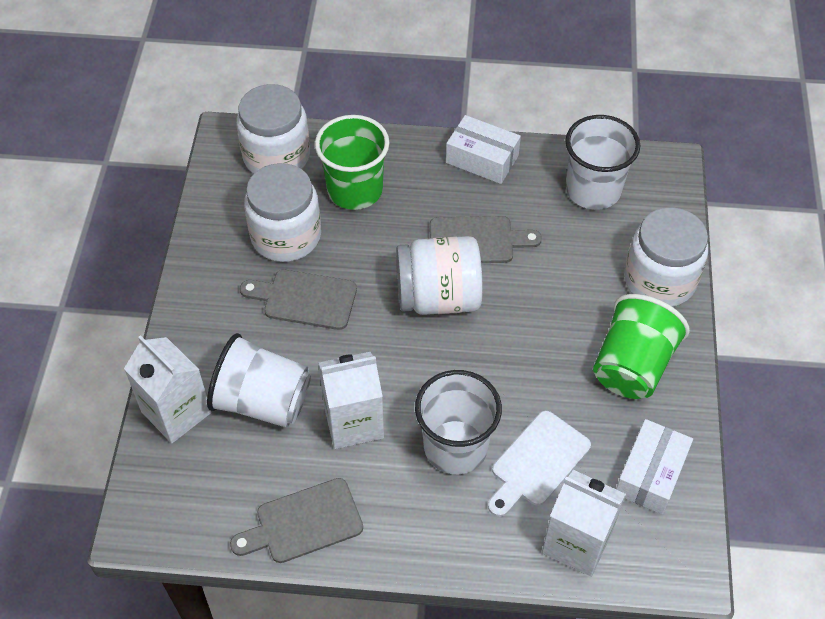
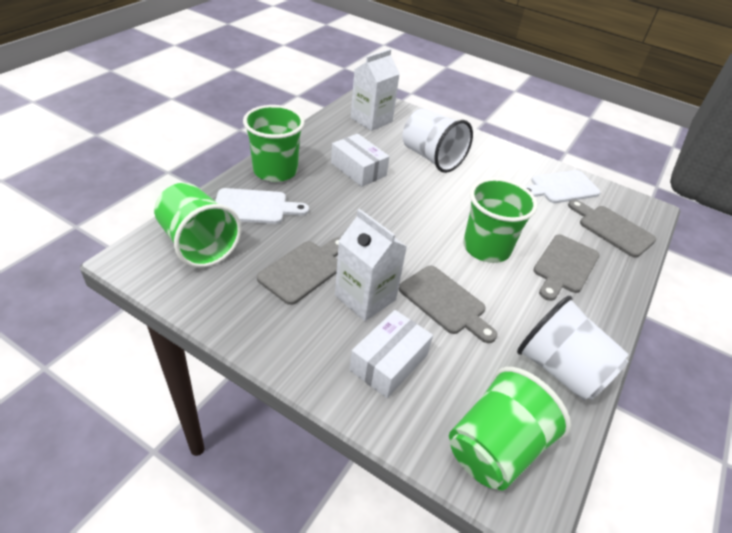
green cup: 2 -> 4
grey cutting board: 3 -> 4
white carton: 3 -> 2
white cup: 3 -> 2
white cutting board: 1 -> 2
white jar: 4 -> 0

